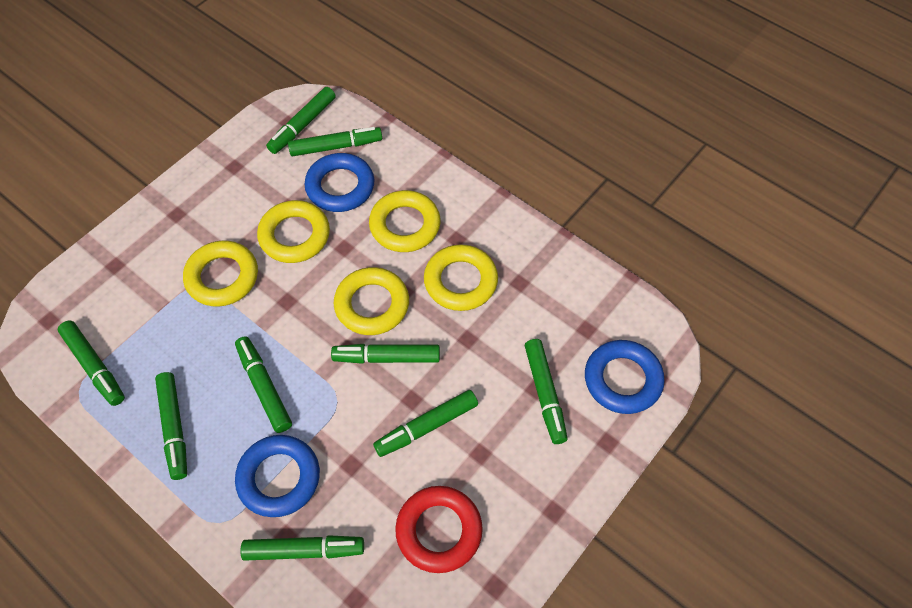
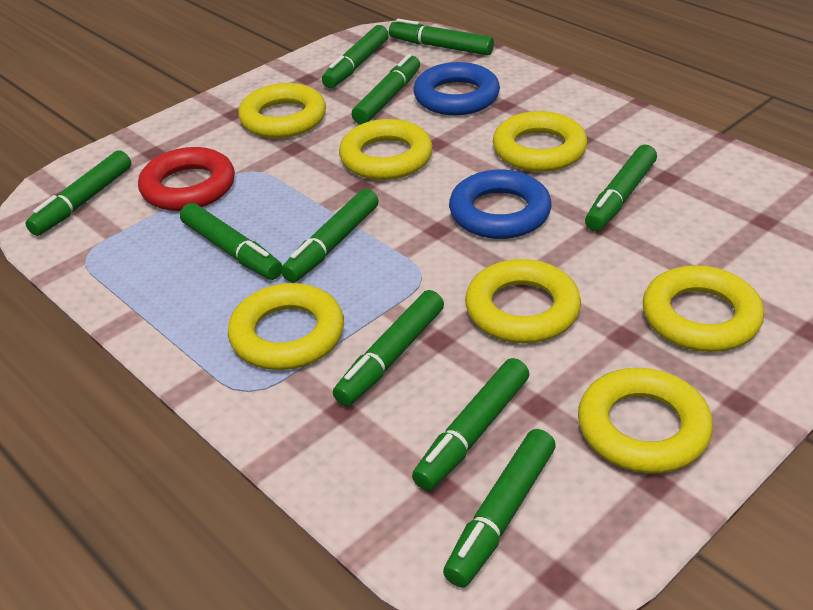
blue ring: 3 -> 2
green marker: 9 -> 10
yellow ring: 5 -> 7

